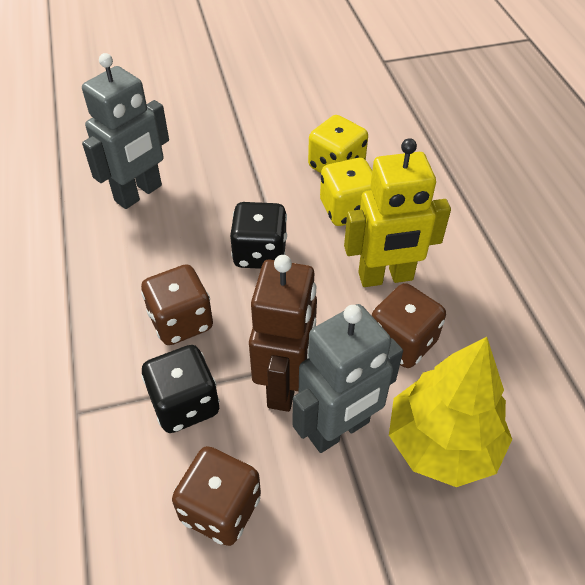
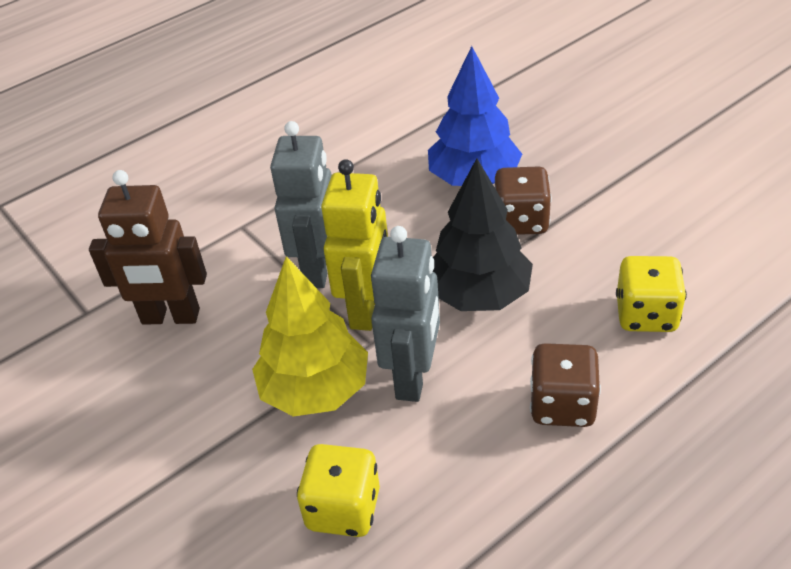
black dice: 2 -> 0
black tree: 0 -> 1
blue tree: 0 -> 1
brown dice: 3 -> 2

